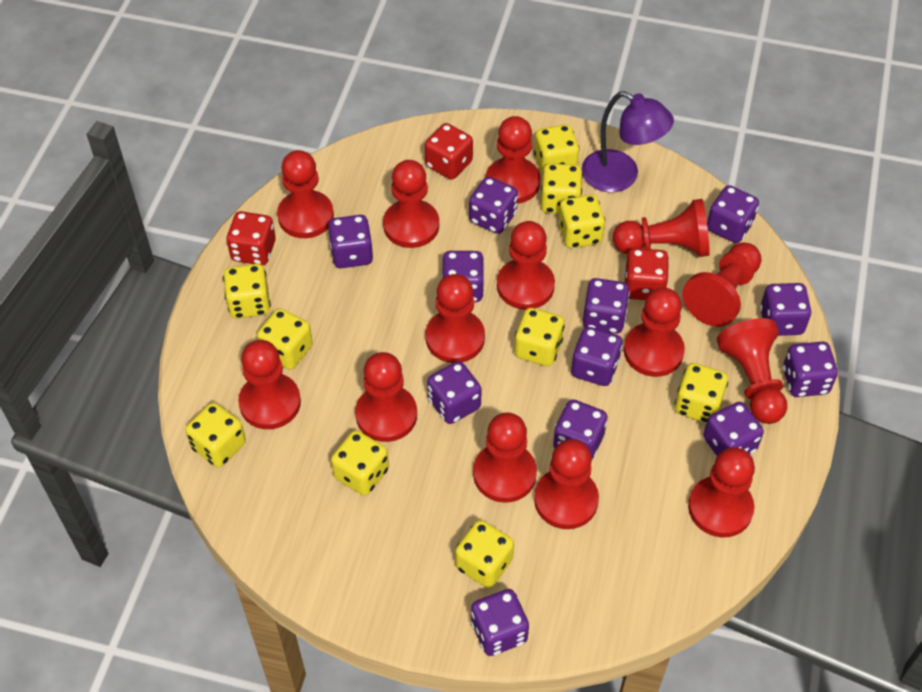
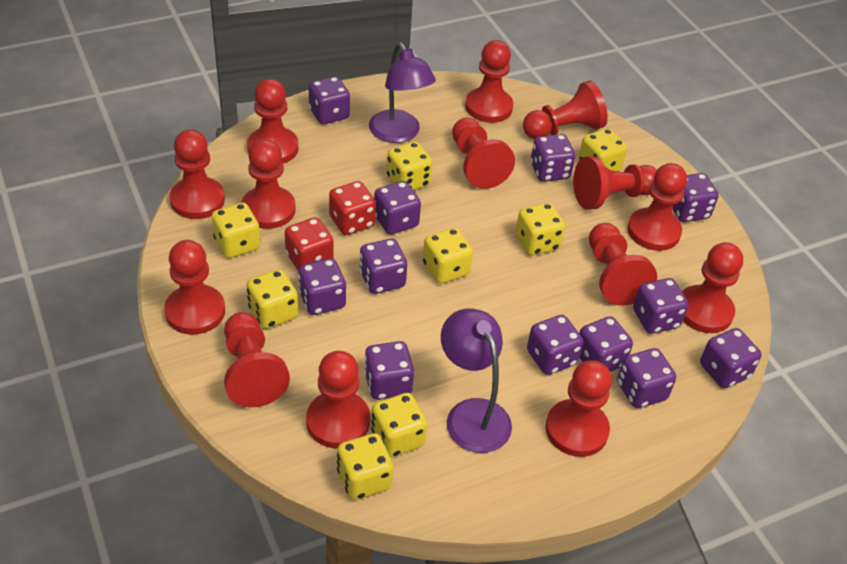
purple lamp: 1 -> 2
red dice: 3 -> 2
yellow dice: 10 -> 8

